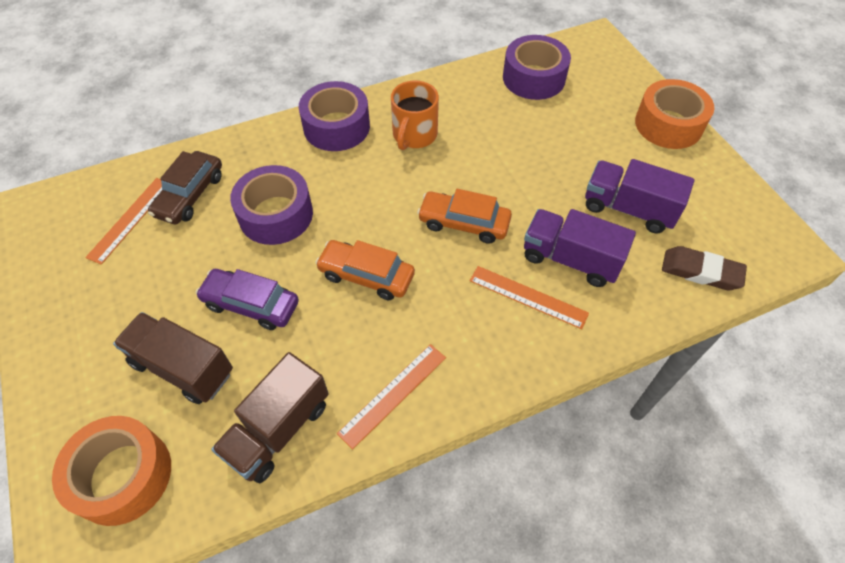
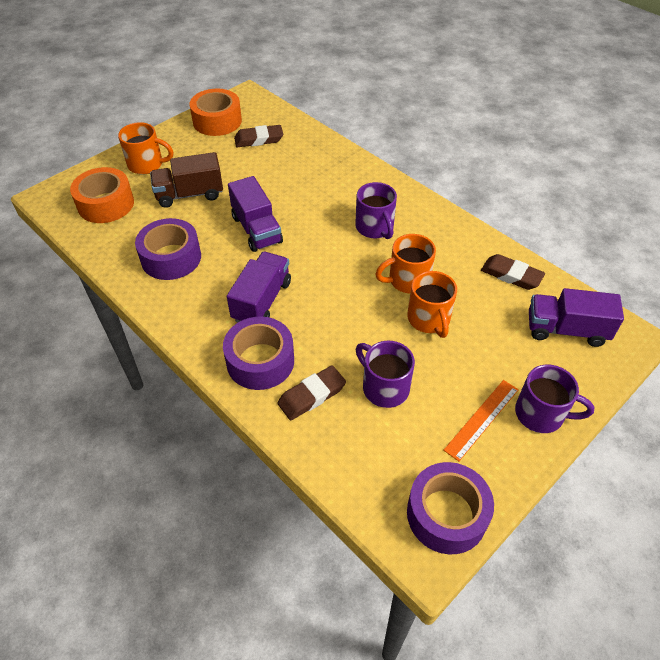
brown car: 1 -> 0
brown eraser: 1 -> 3
brown truck: 2 -> 1
orange car: 2 -> 0
orange mug: 1 -> 3
orange ruler: 3 -> 1
purple car: 1 -> 0
purple mug: 0 -> 3
purple truck: 2 -> 3

